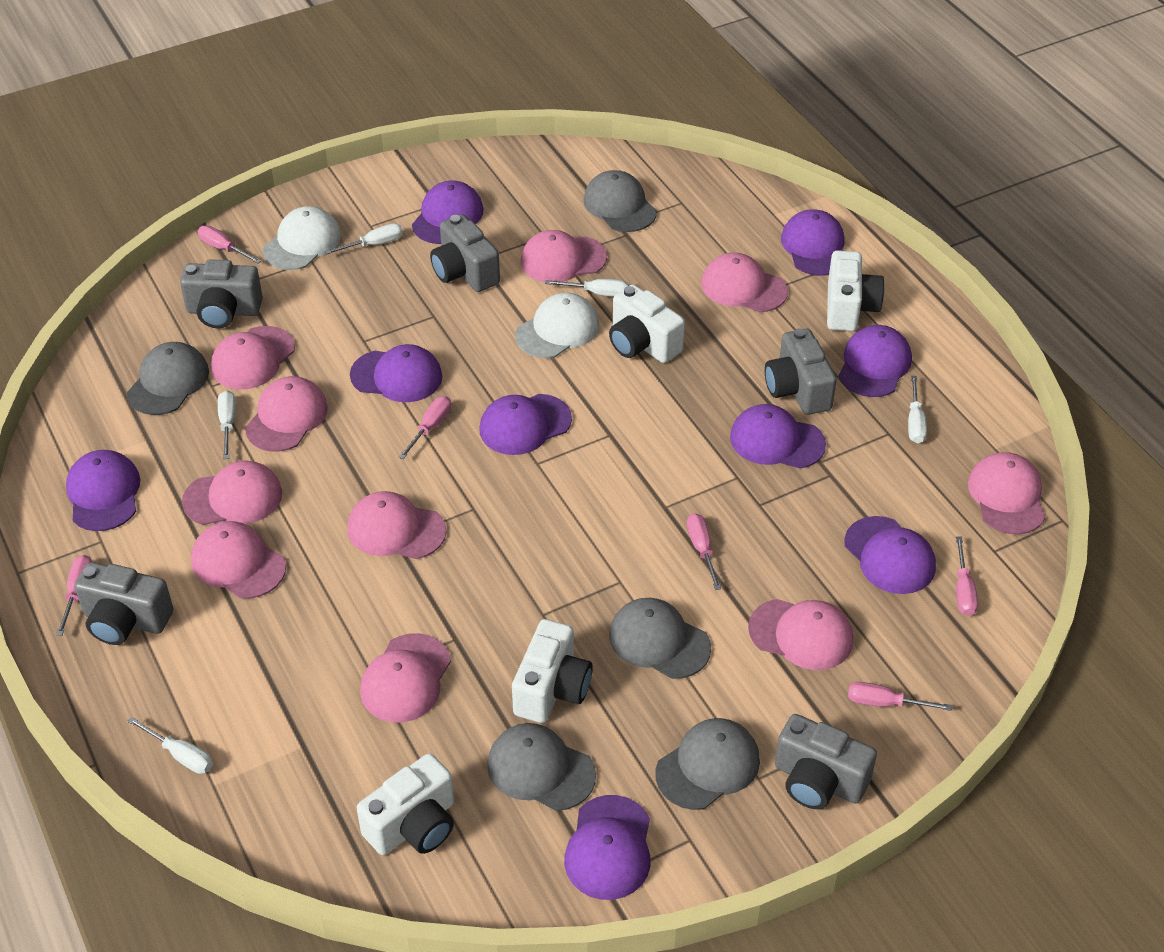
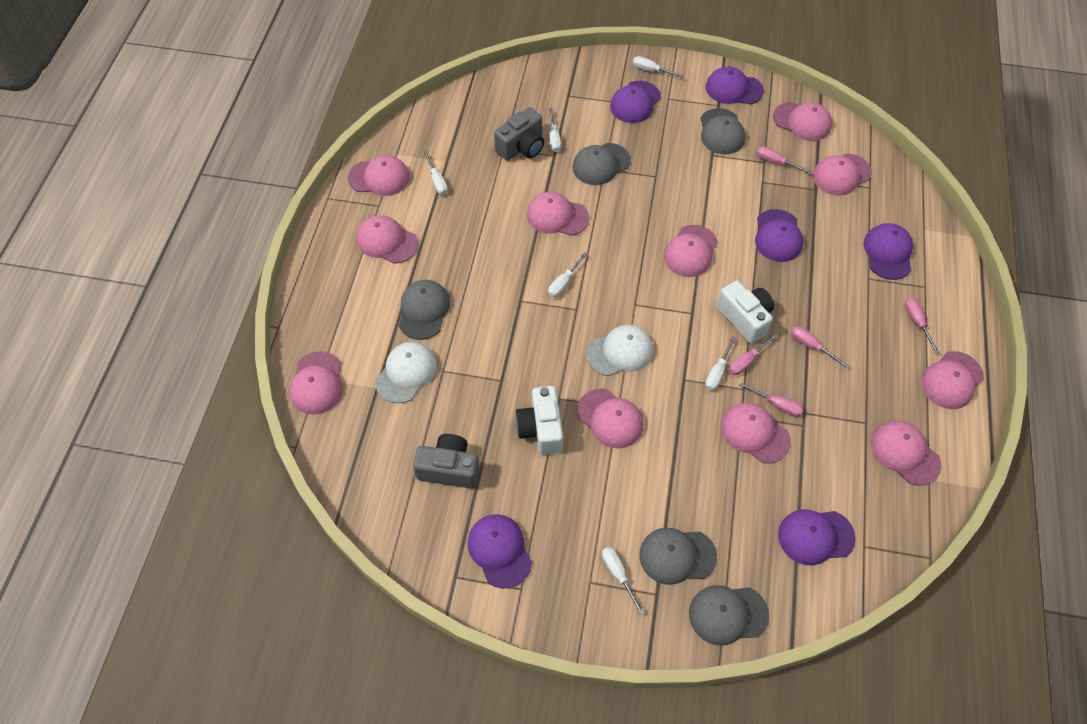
grey camera: 5 -> 2
pink cap: 10 -> 11
pink screwdriver: 6 -> 5
purple cap: 9 -> 6
white camera: 4 -> 2
white screwdriver: 5 -> 6

